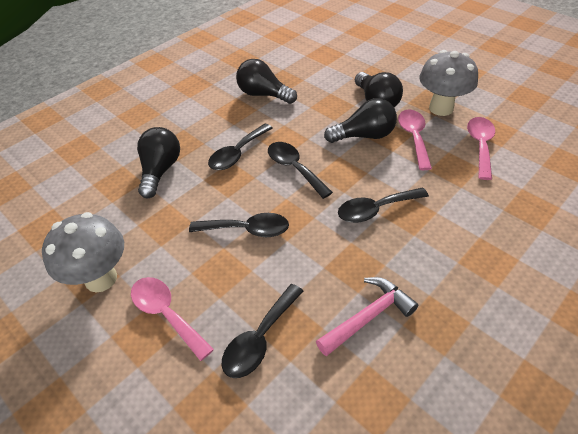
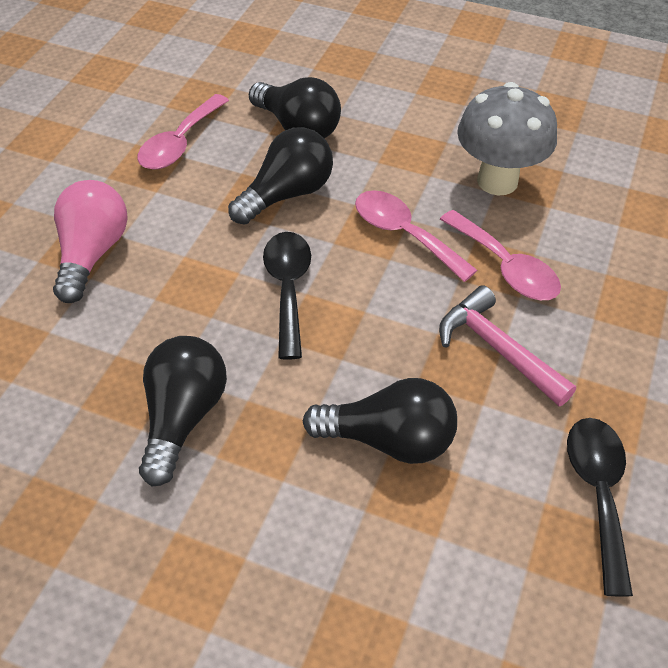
black spoon: 5 -> 2
grey mushroom: 2 -> 1
pink light bulb: 0 -> 1

